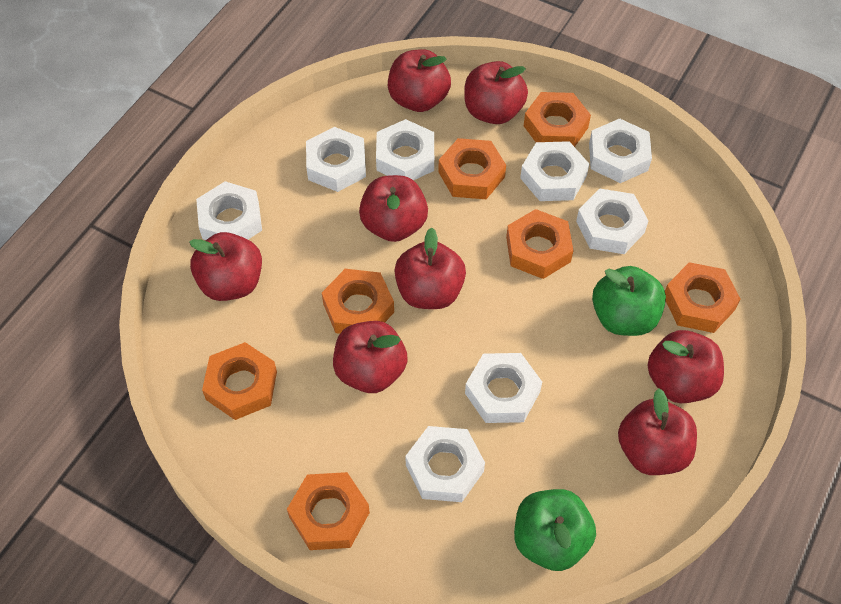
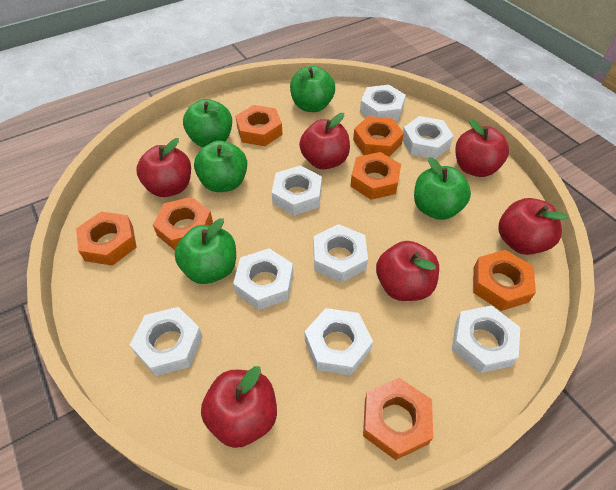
green apple: 2 -> 5
red apple: 8 -> 6

